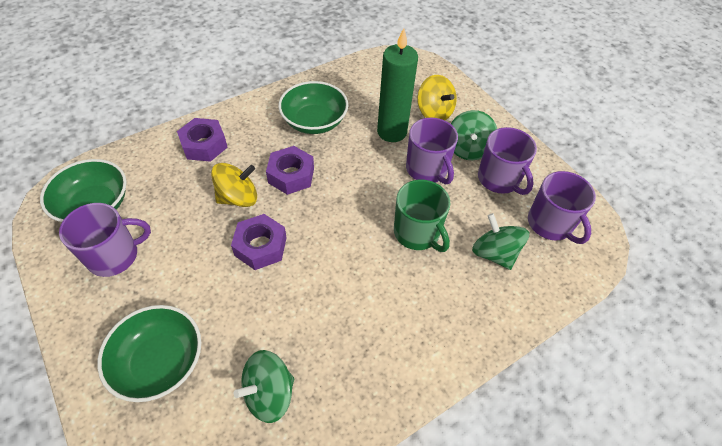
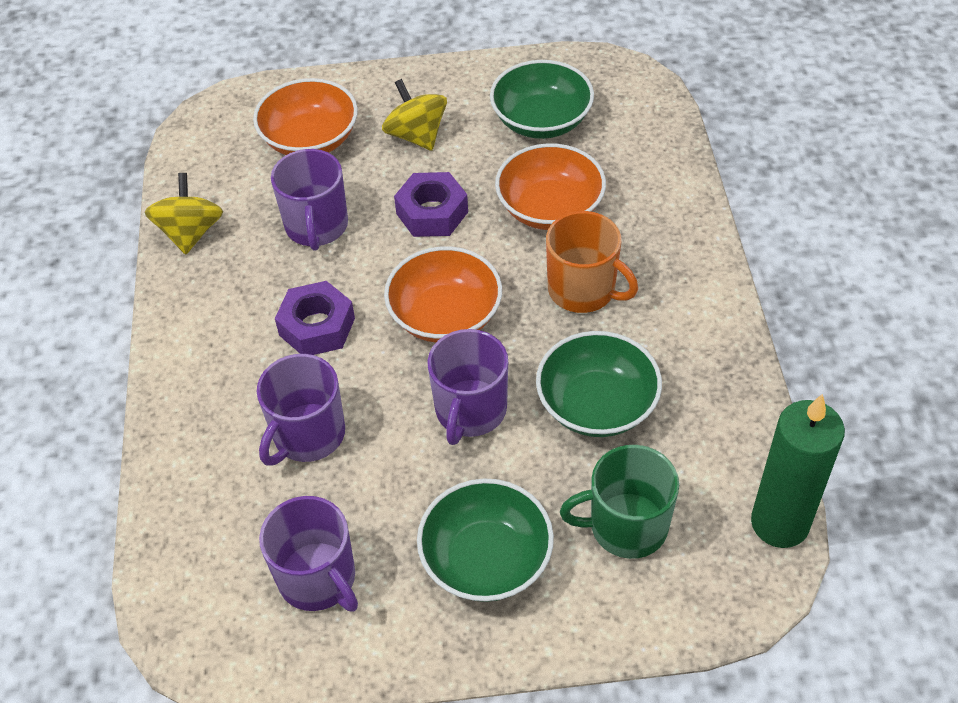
green spinning top: 3 -> 0
orange bowl: 0 -> 3
orange mug: 0 -> 1
purple nut: 3 -> 2

